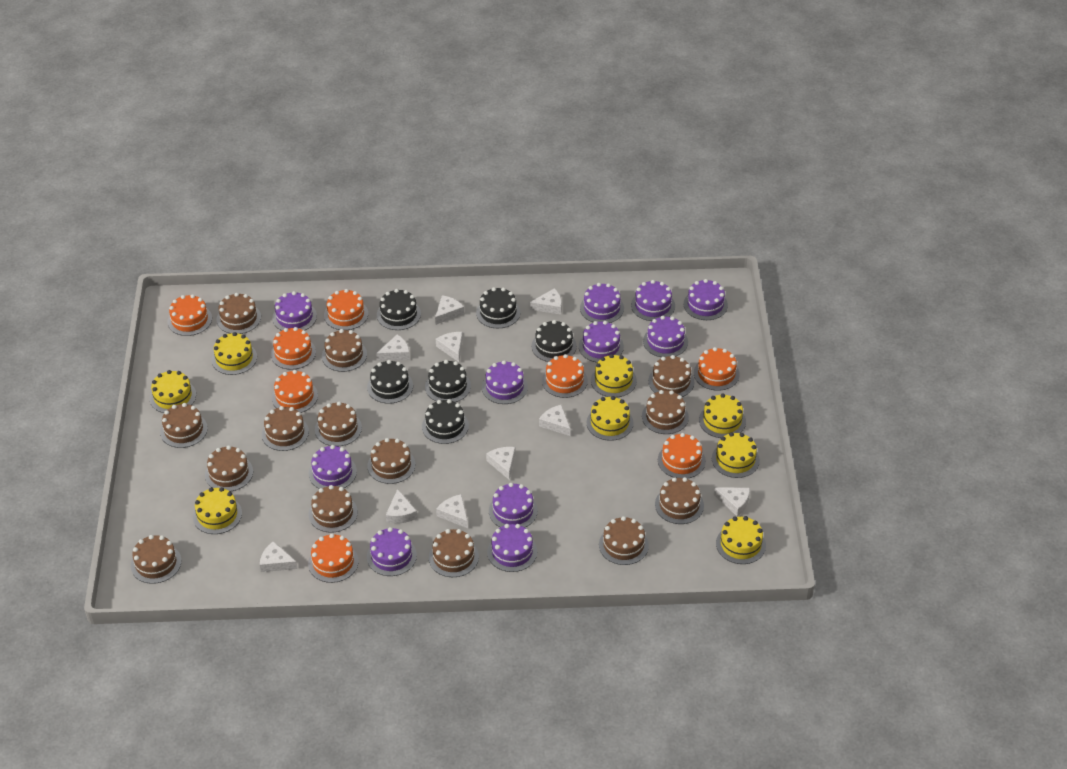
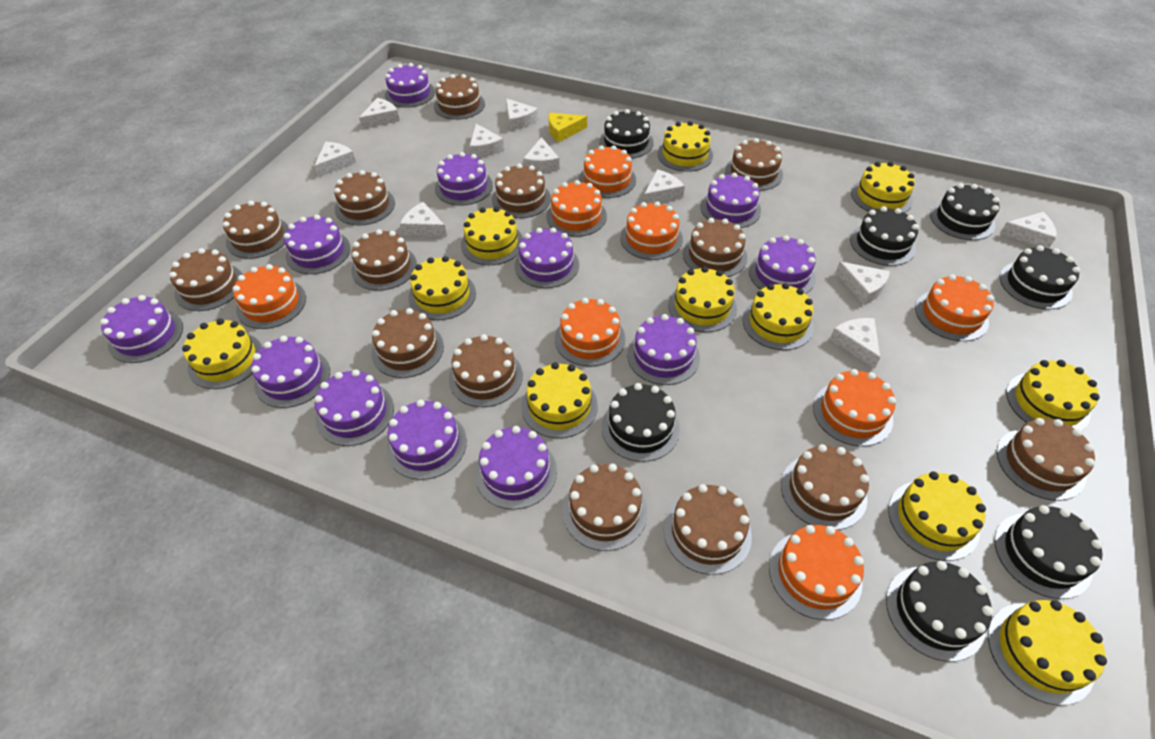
black cake: 6 -> 7
purple cake: 11 -> 12
yellow cake: 8 -> 11
yellow cheese: 0 -> 1

